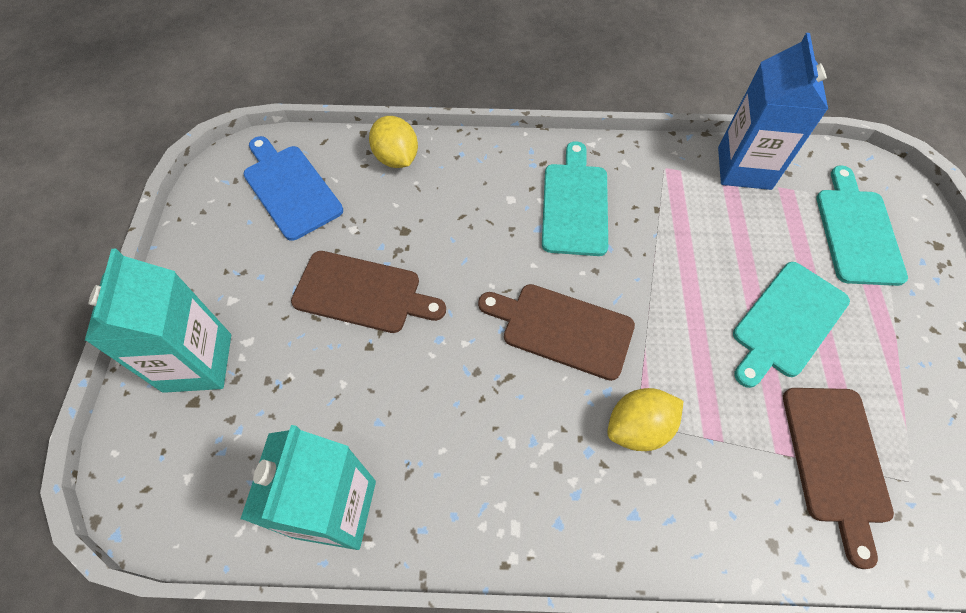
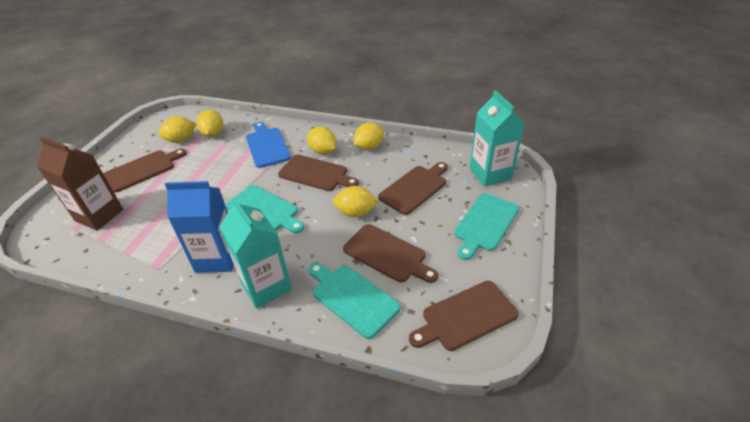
brown carton: 0 -> 1
brown cutting board: 3 -> 5
yellow lemon: 2 -> 5

